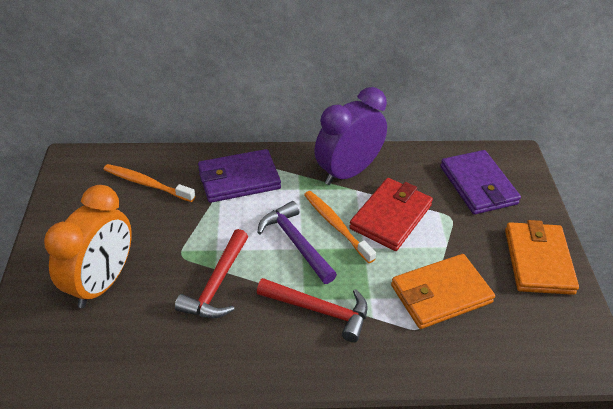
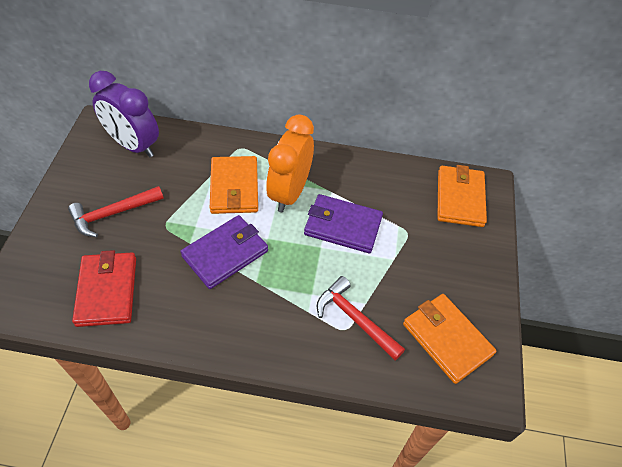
orange toothbrush: 2 -> 0
orange wallet: 2 -> 3
purple hammer: 1 -> 0

